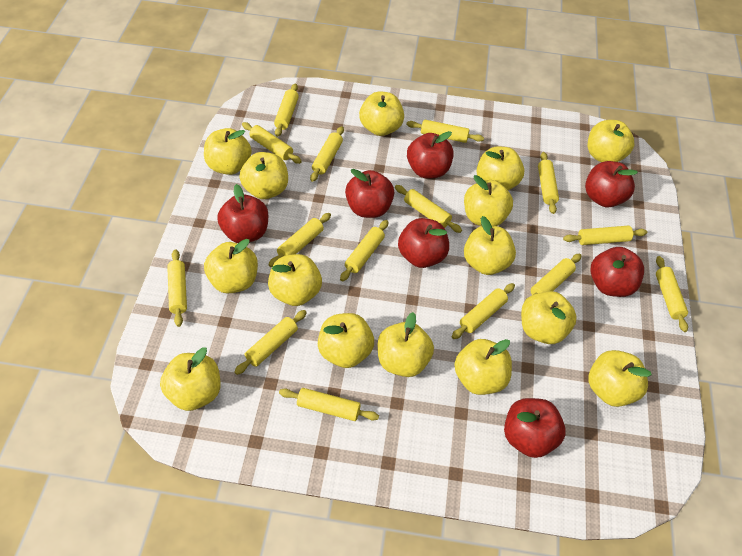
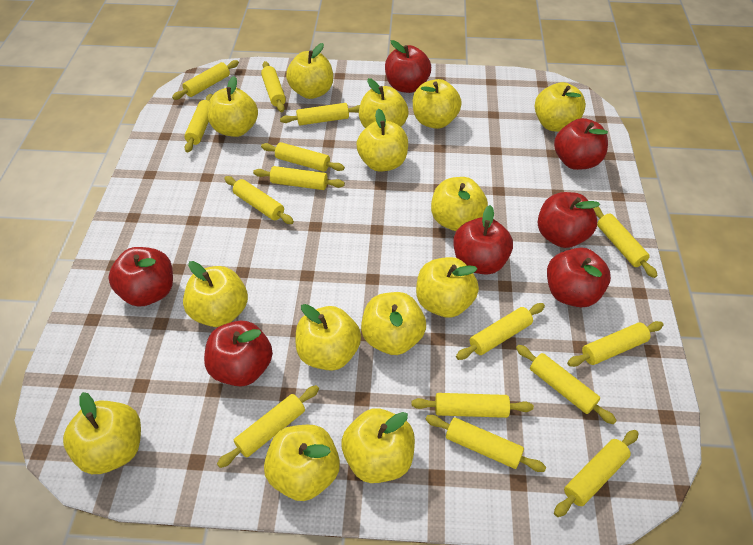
yellow apple: 15 -> 14

